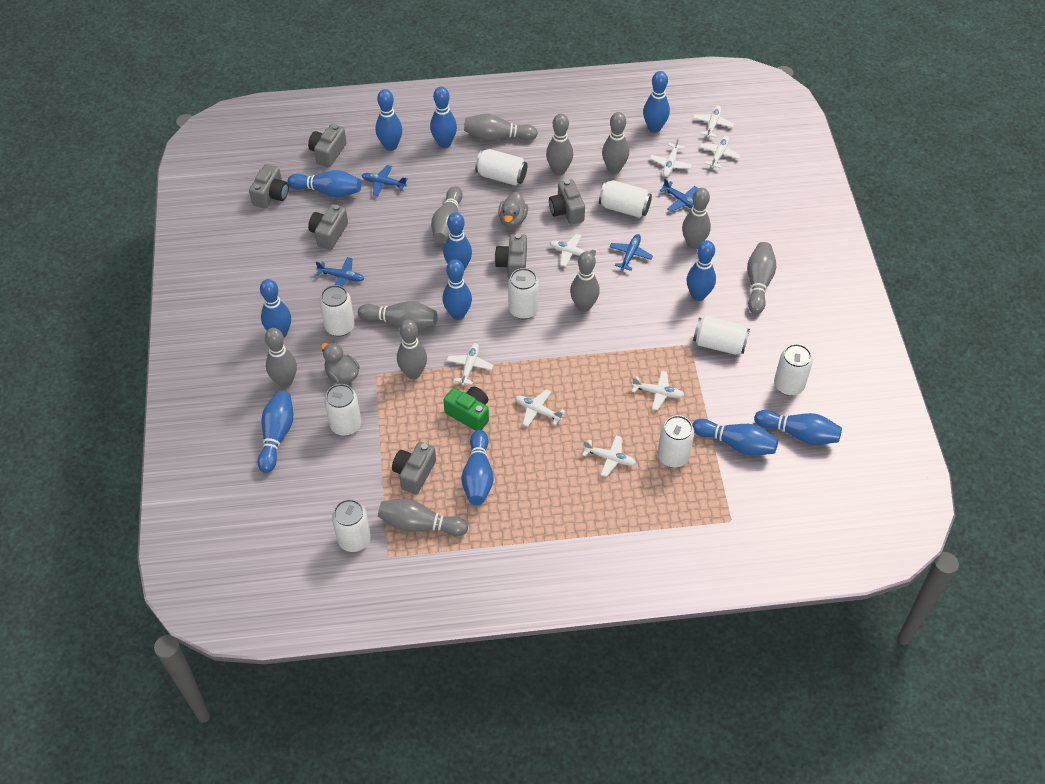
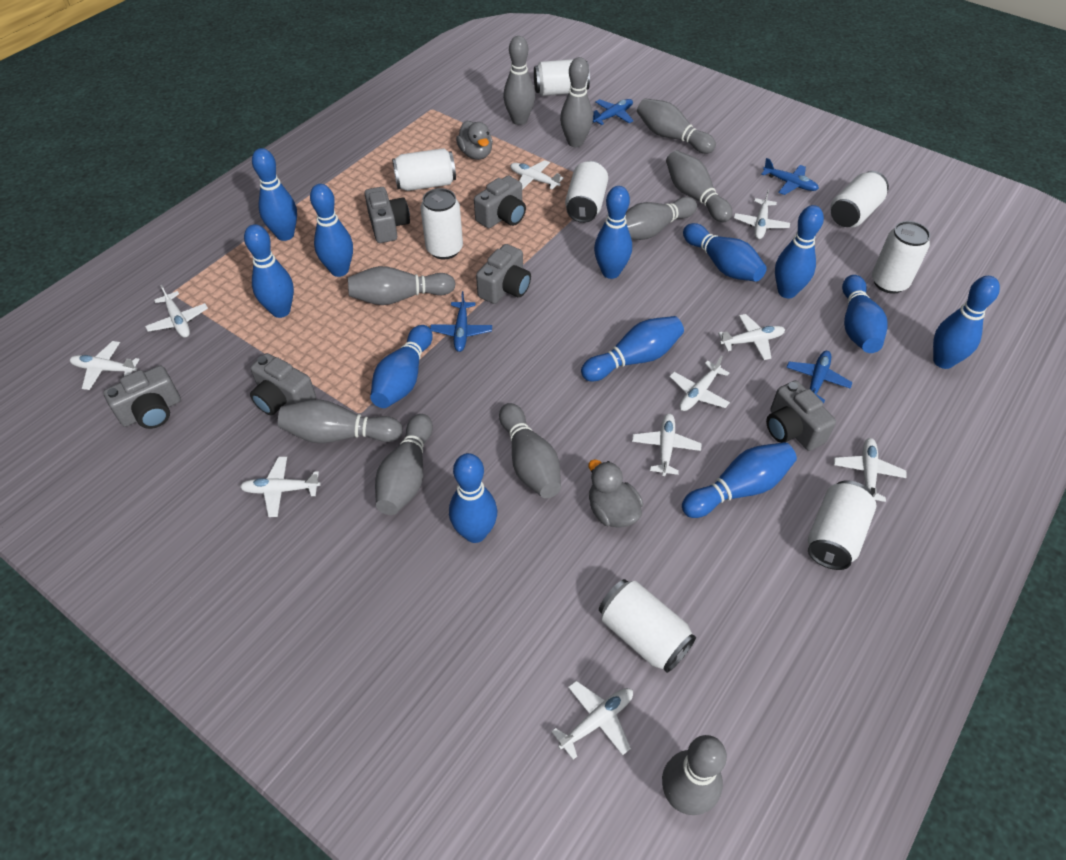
green camera: 1 -> 0
grey bowling pin: 11 -> 10
white can: 9 -> 8
white plane: 8 -> 10

